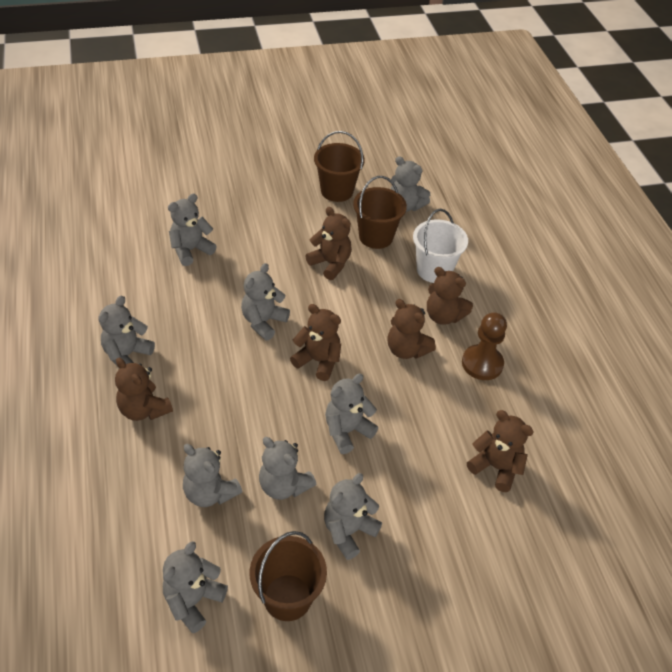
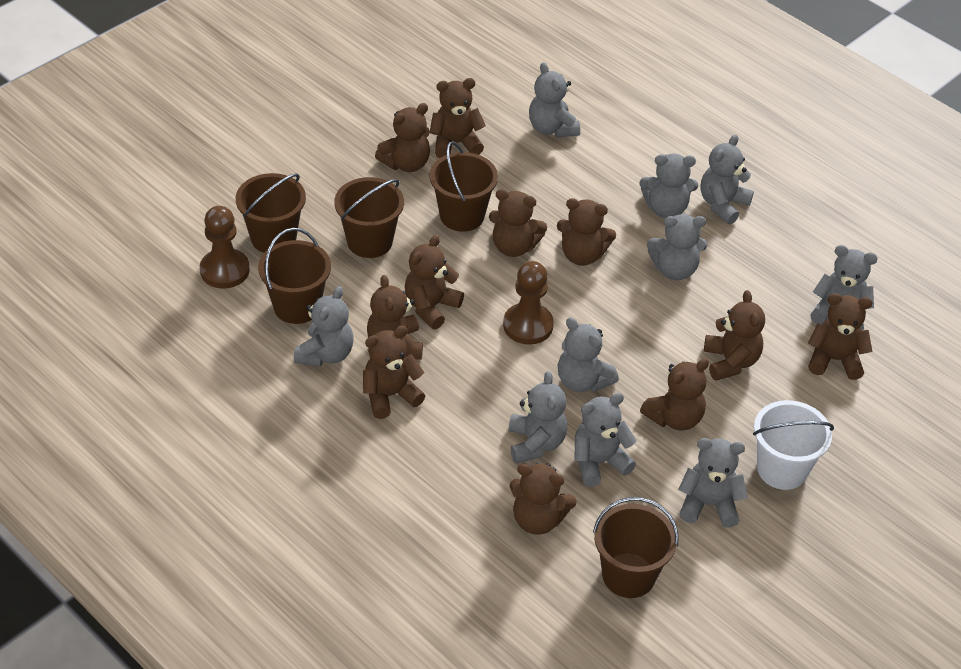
brown bucket: 3 -> 5
brown pawn: 1 -> 2
brown teddy bear: 6 -> 11
grey teddy bear: 9 -> 10

